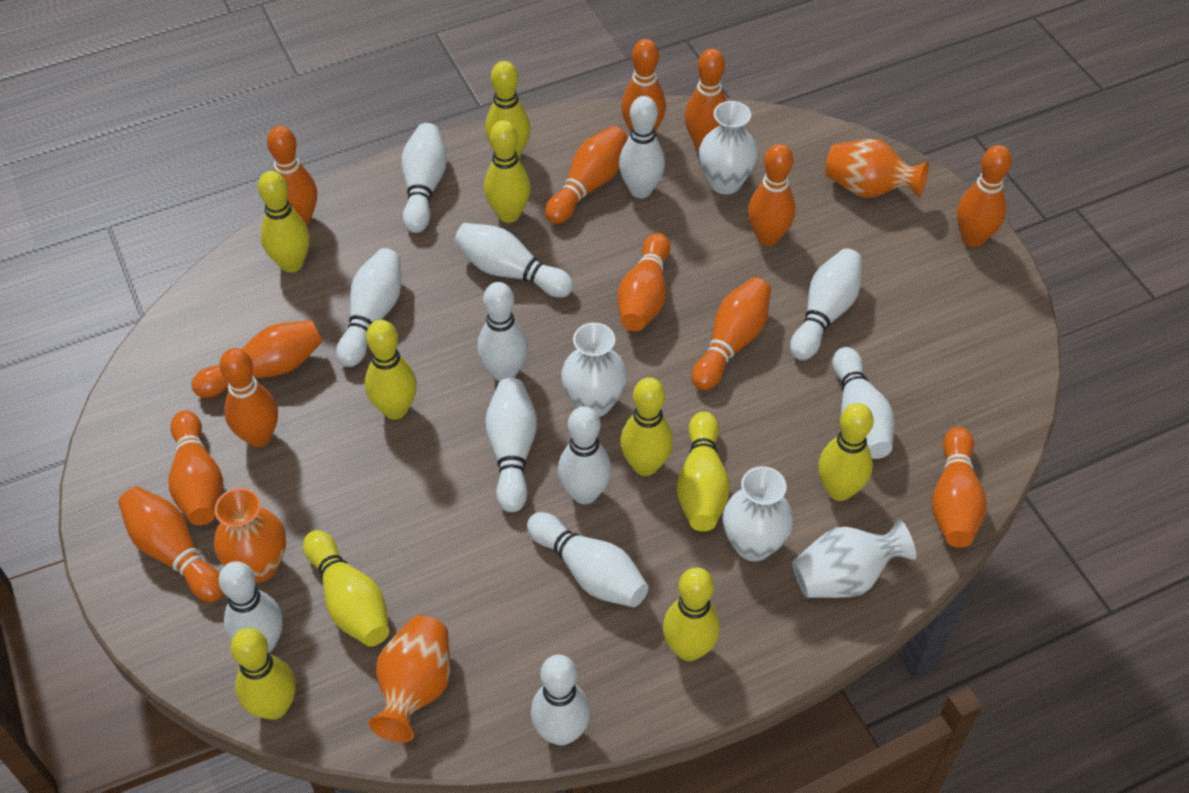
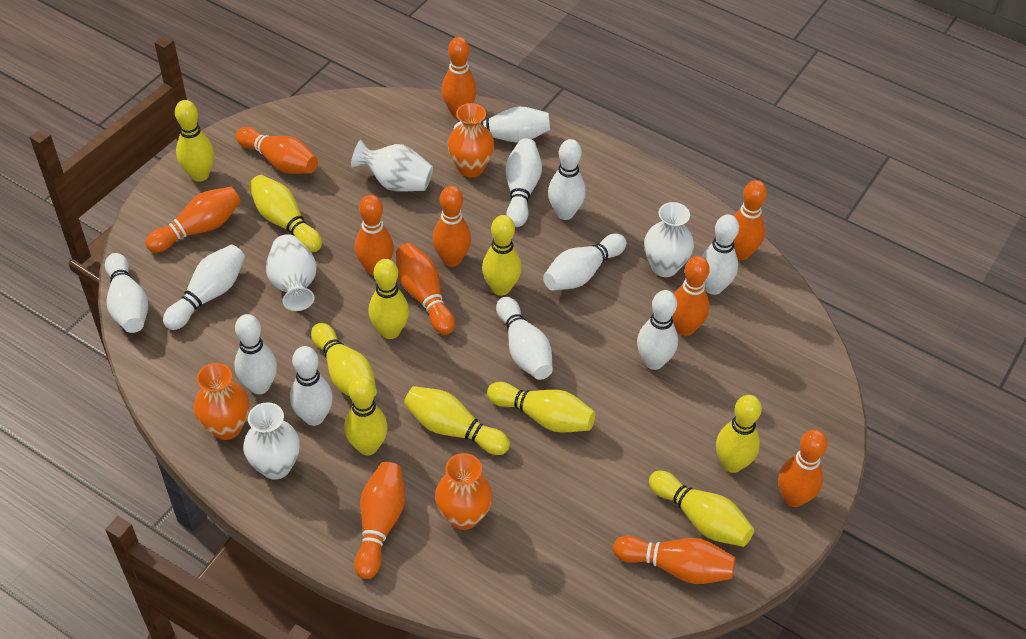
orange bowling pin: 13 -> 11
white bowling pin: 12 -> 11

